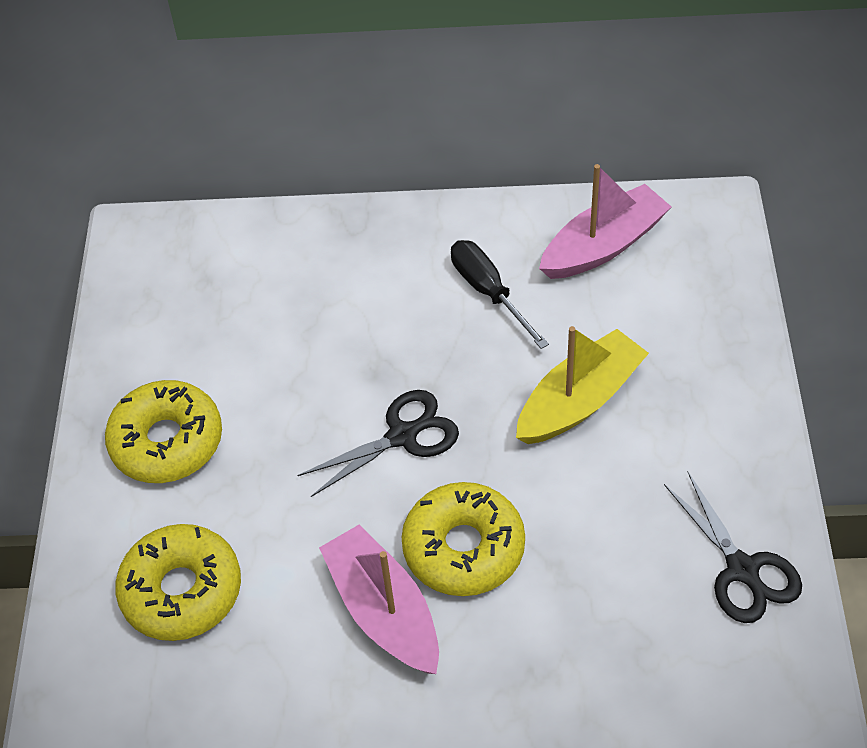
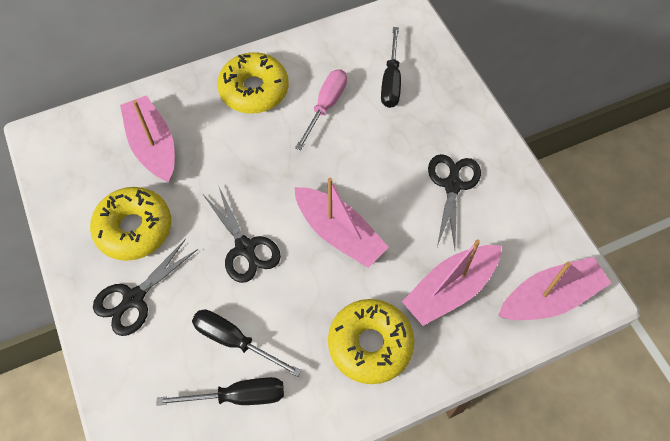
black scissors: 2 -> 3
black screwdriver: 1 -> 3
pink boat: 2 -> 4
pink screwdriver: 0 -> 1
yellow boat: 1 -> 0

